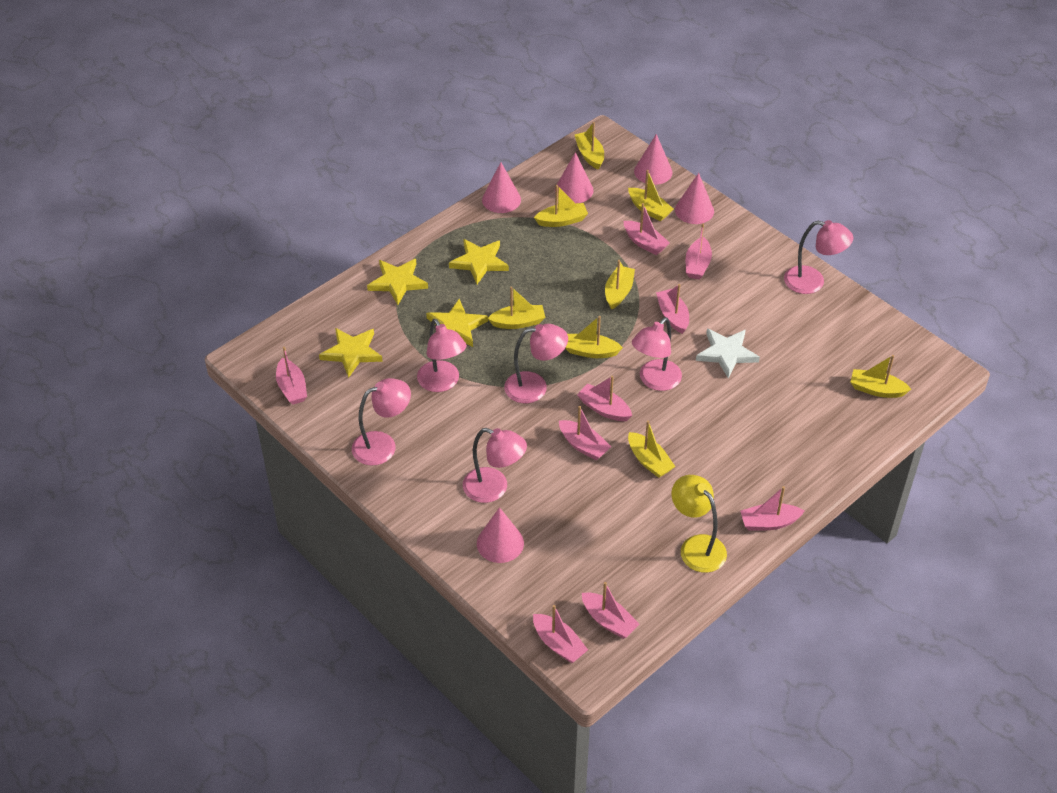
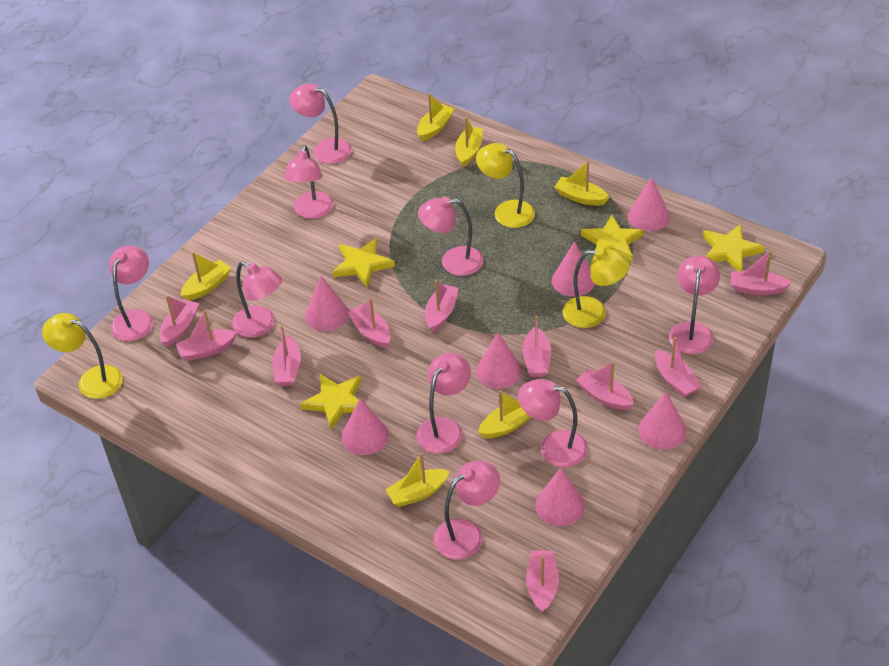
pink boat: 9 -> 10
pink cone: 5 -> 7
pink lamp: 6 -> 9
white star: 1 -> 0
yellow boat: 8 -> 6
yellow lamp: 1 -> 3

